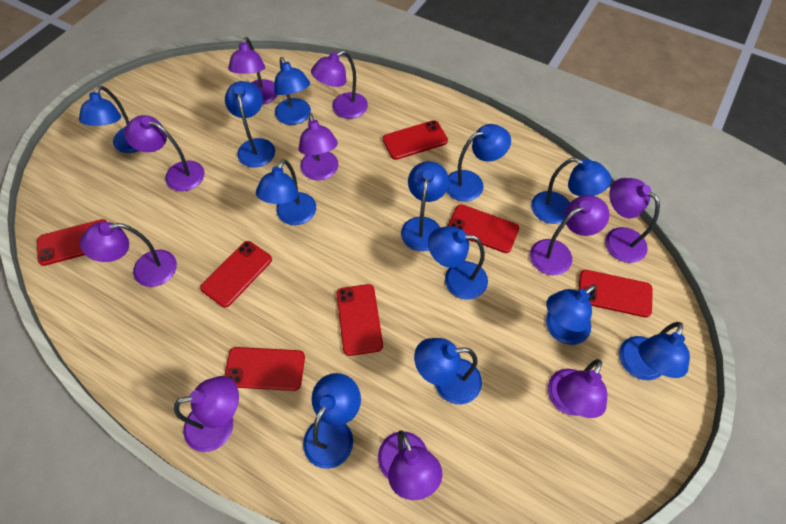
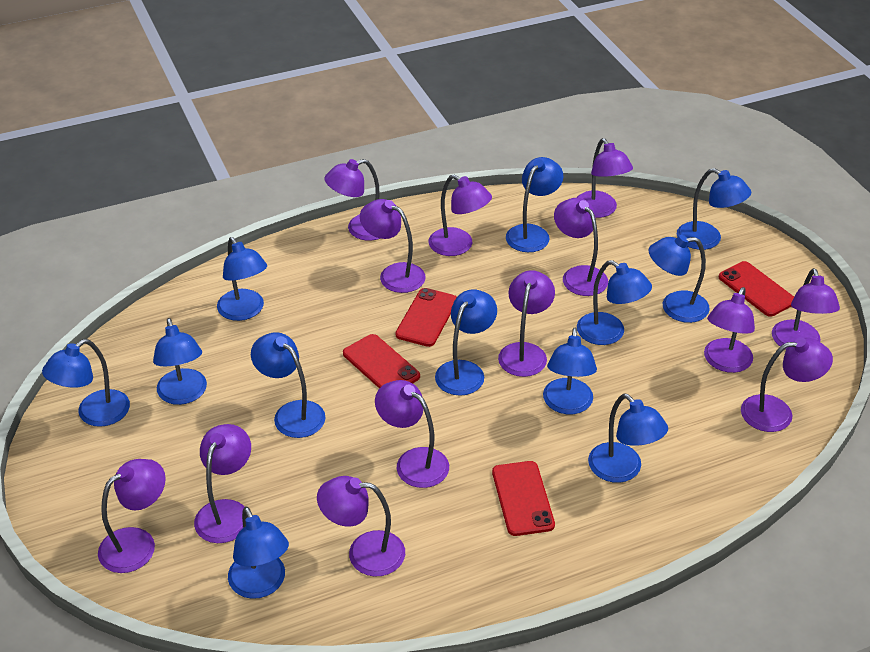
purple lamp: 10 -> 13
red phone: 7 -> 4

